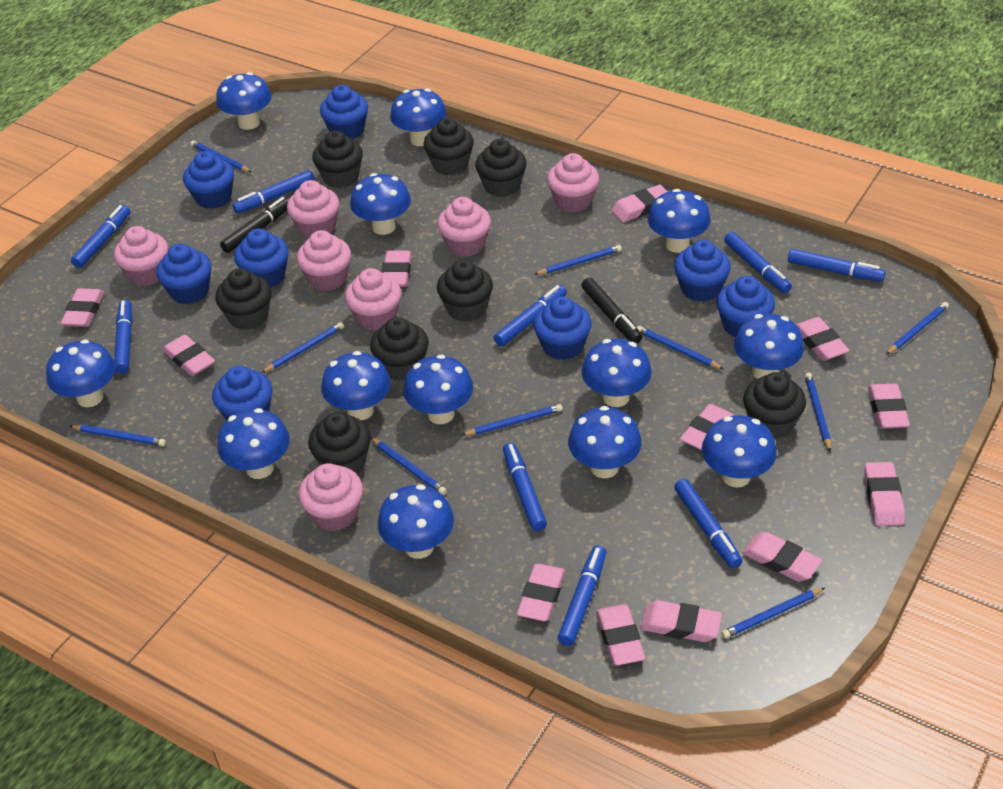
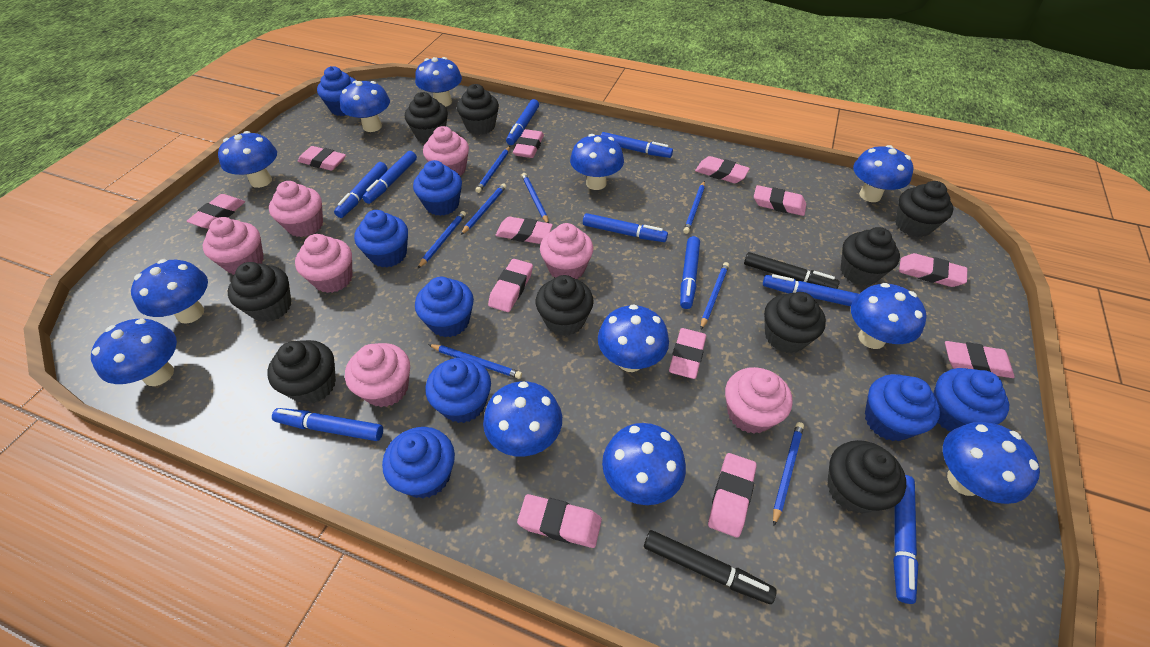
black cupcake: 8 -> 9
blue mushroom: 13 -> 12
blue pencil: 10 -> 8

